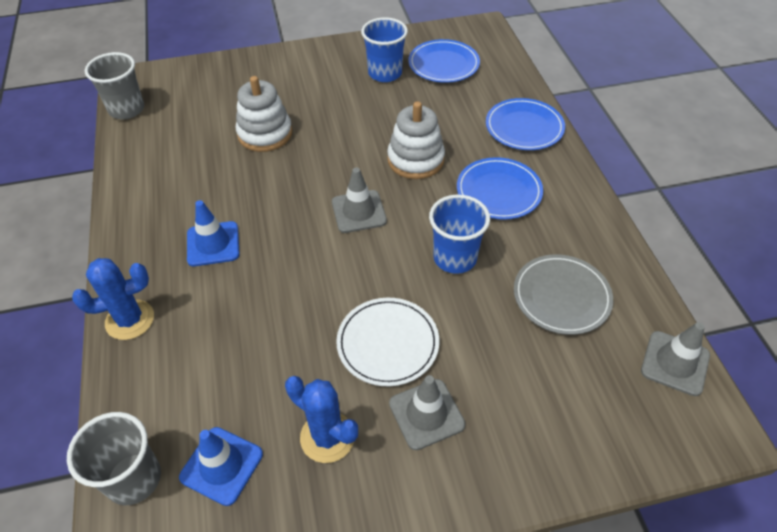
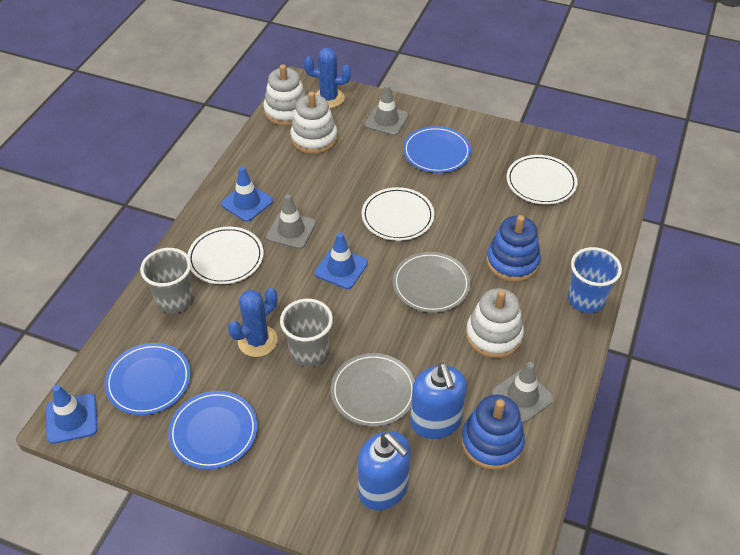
blue cup: 2 -> 1
blue soap dispenser: 0 -> 2
blue stacking toy: 0 -> 2
blue traffic cone: 2 -> 3
grey plate: 1 -> 2
white plate: 1 -> 3
white stacking toy: 2 -> 3

